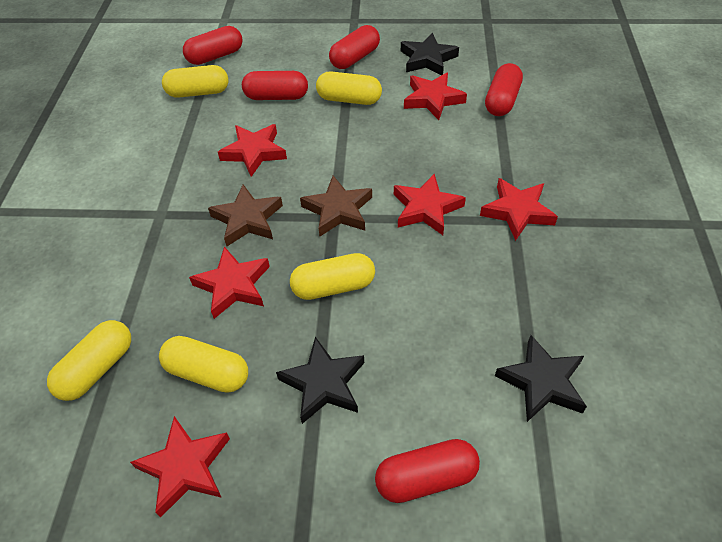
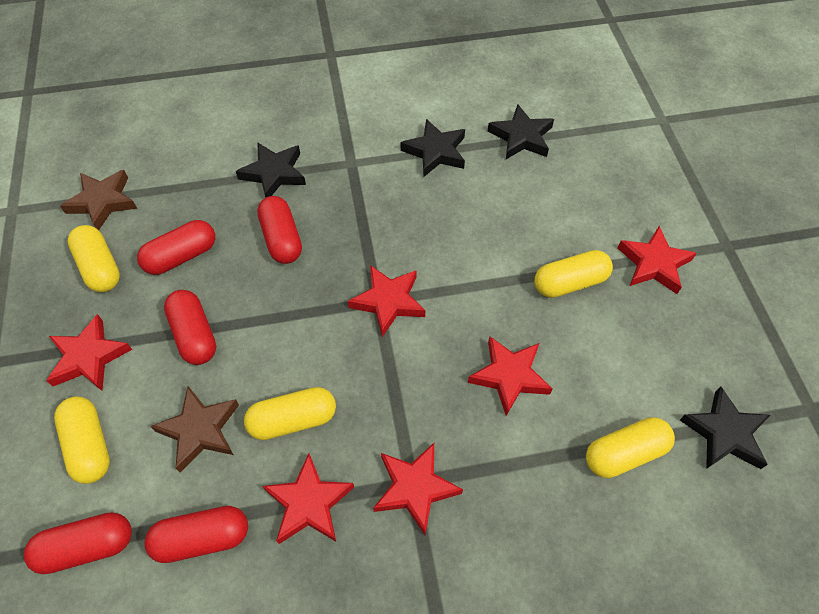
black star: 3 -> 4

